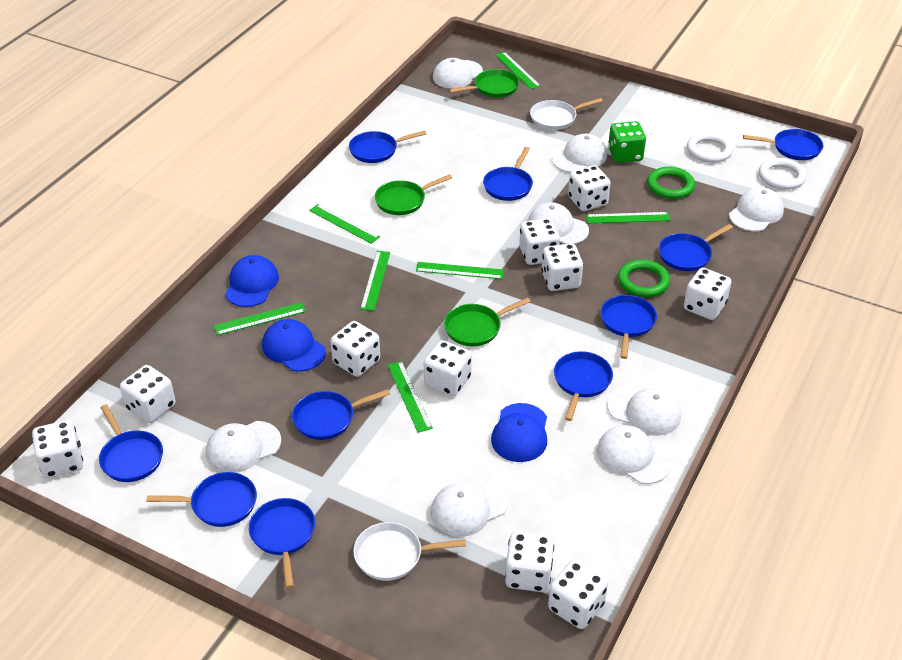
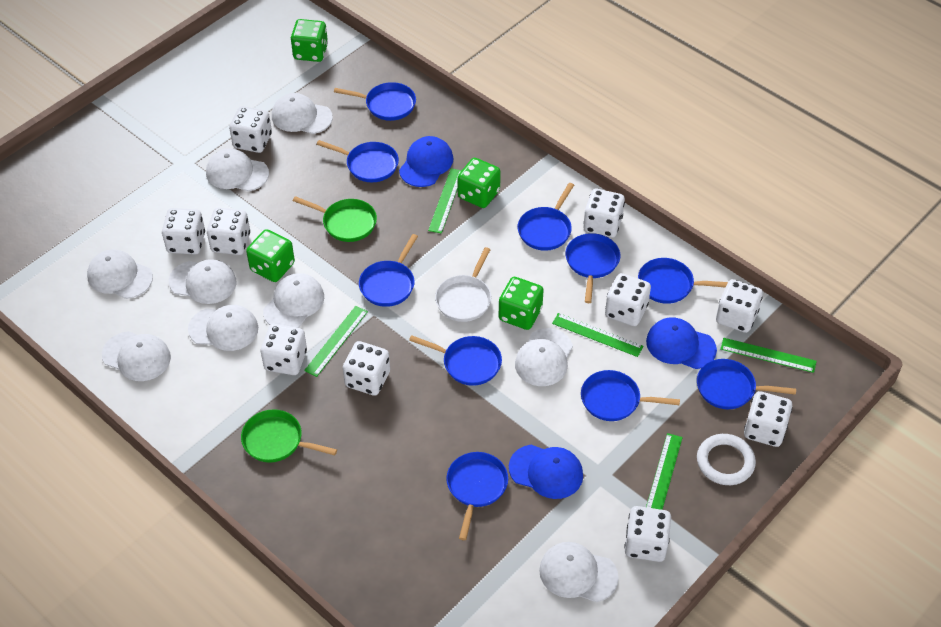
green dice: 1 -> 4
green pan: 3 -> 2
green ring: 2 -> 0
green ruler: 7 -> 5
white cap: 8 -> 9
white pan: 2 -> 1
white ring: 2 -> 1

